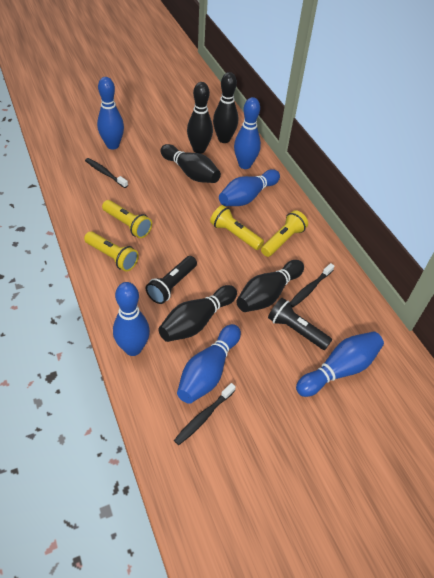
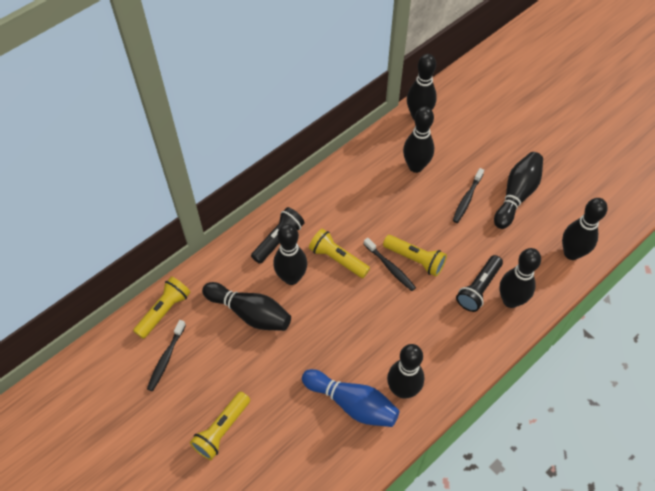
black bowling pin: 5 -> 8
blue bowling pin: 6 -> 1

